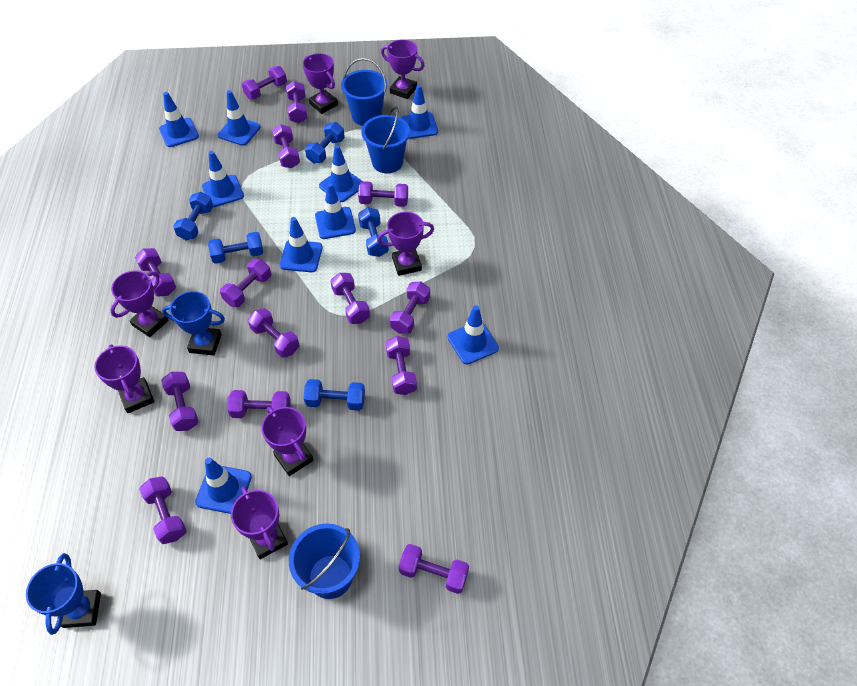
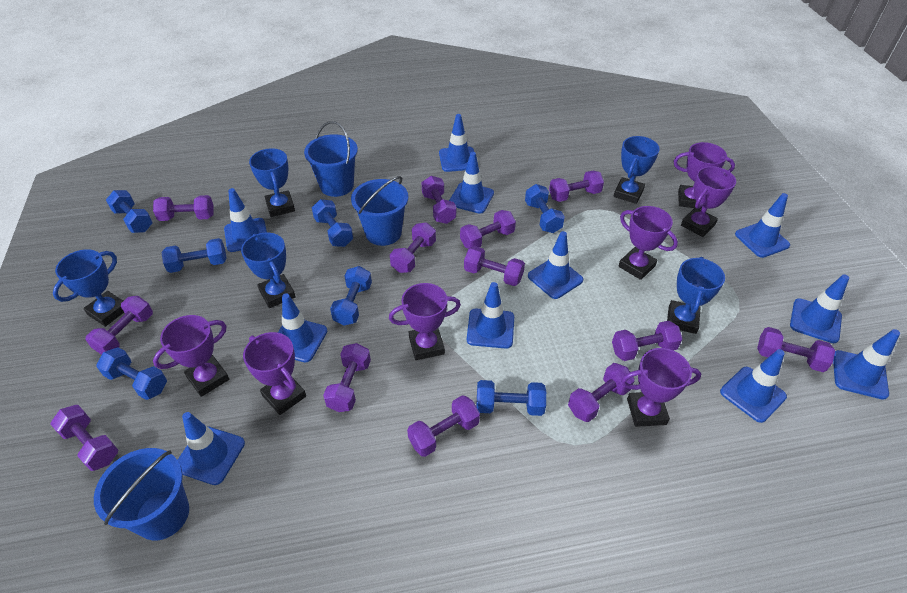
blue dumbbell: 5 -> 7
blue traffic cone: 9 -> 11
blue trophy: 2 -> 5
purple dumbbell: 14 -> 13

